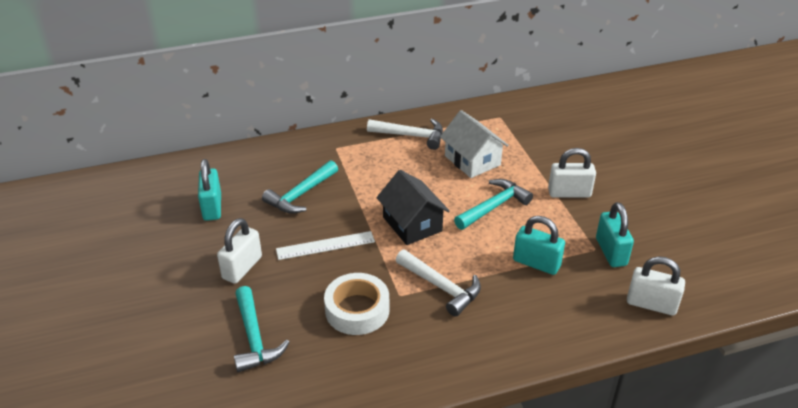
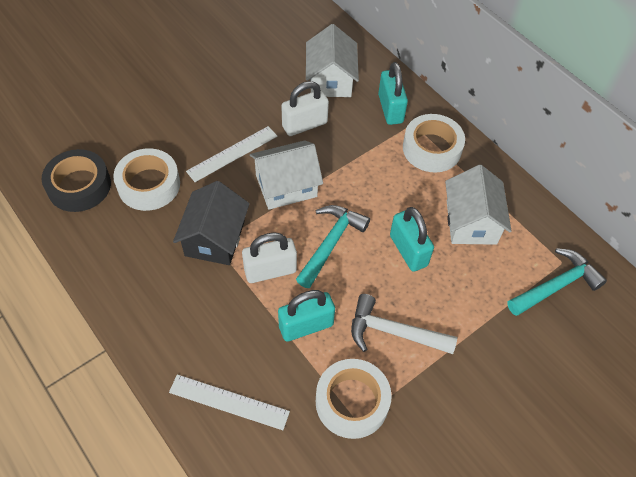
black tape: 0 -> 1
turquoise hammer: 3 -> 2
white hammer: 2 -> 1
white house: 1 -> 3
white padlock: 3 -> 2
white ruler: 1 -> 2
white tape: 1 -> 3

